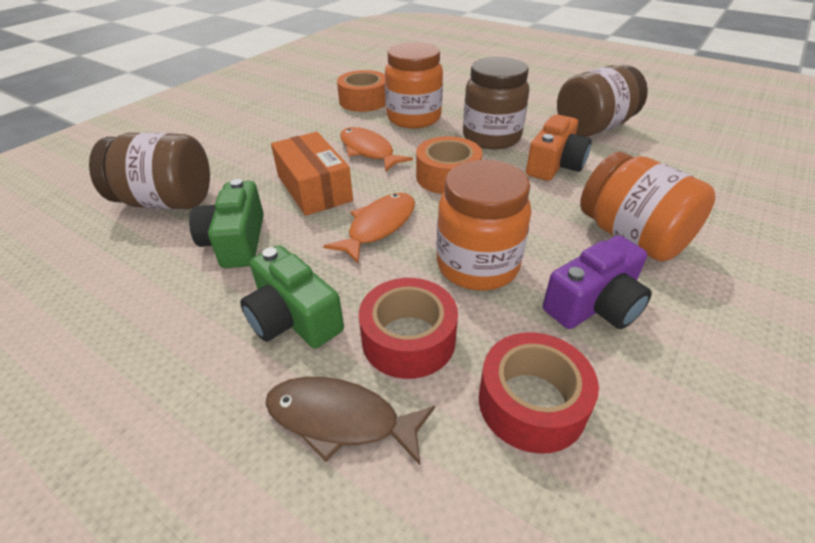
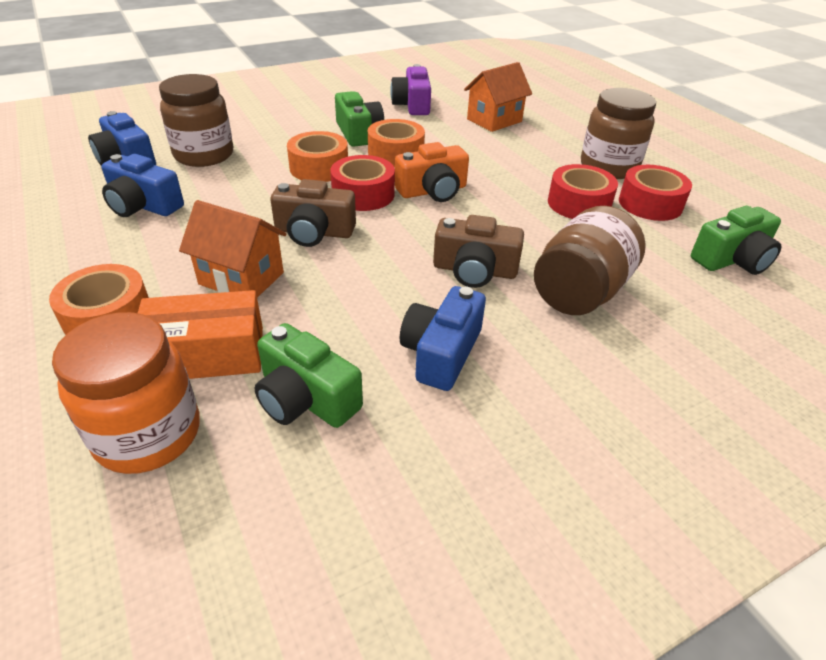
blue camera: 0 -> 3
brown camera: 0 -> 2
brown fish: 1 -> 0
green camera: 2 -> 3
orange fish: 2 -> 0
orange house: 0 -> 2
orange jar: 3 -> 1
orange tape: 2 -> 3
red tape: 2 -> 3

